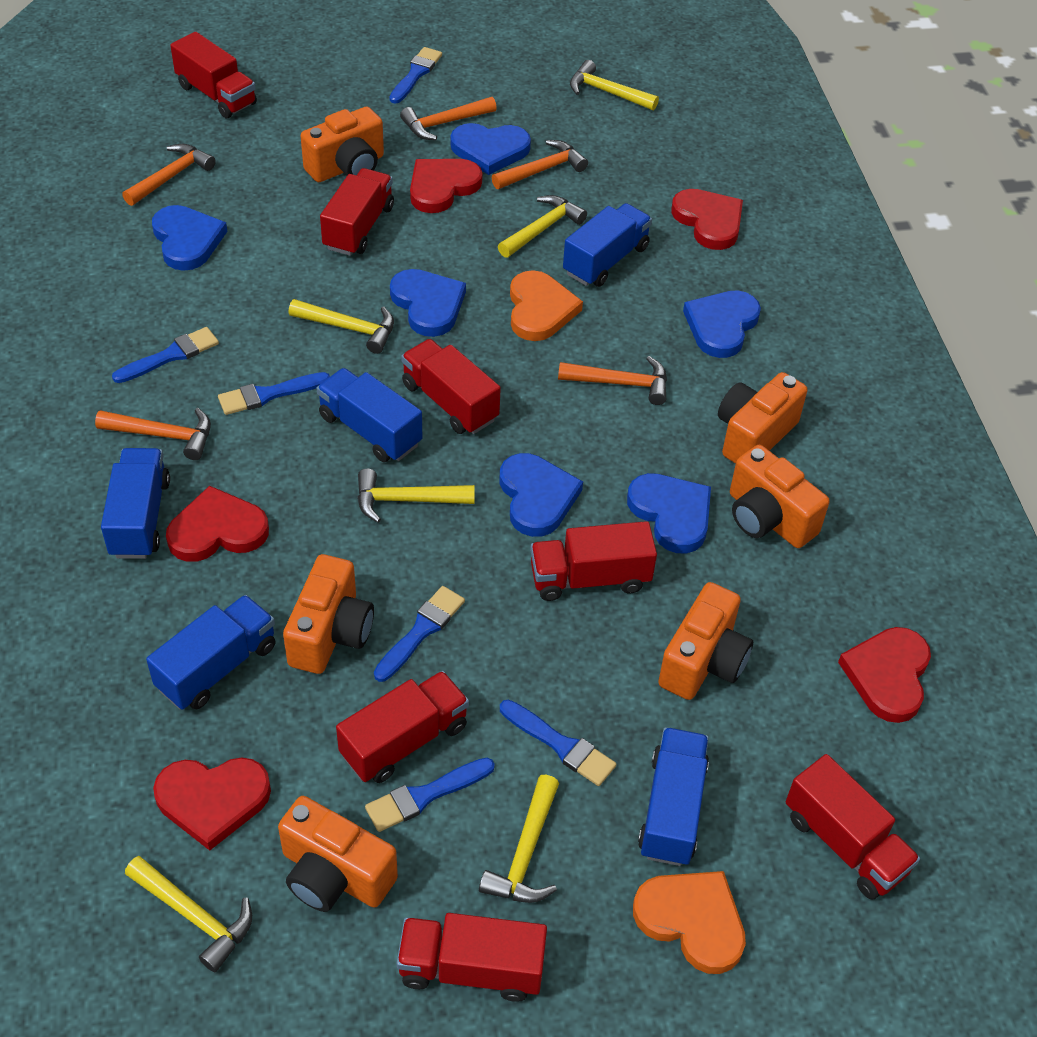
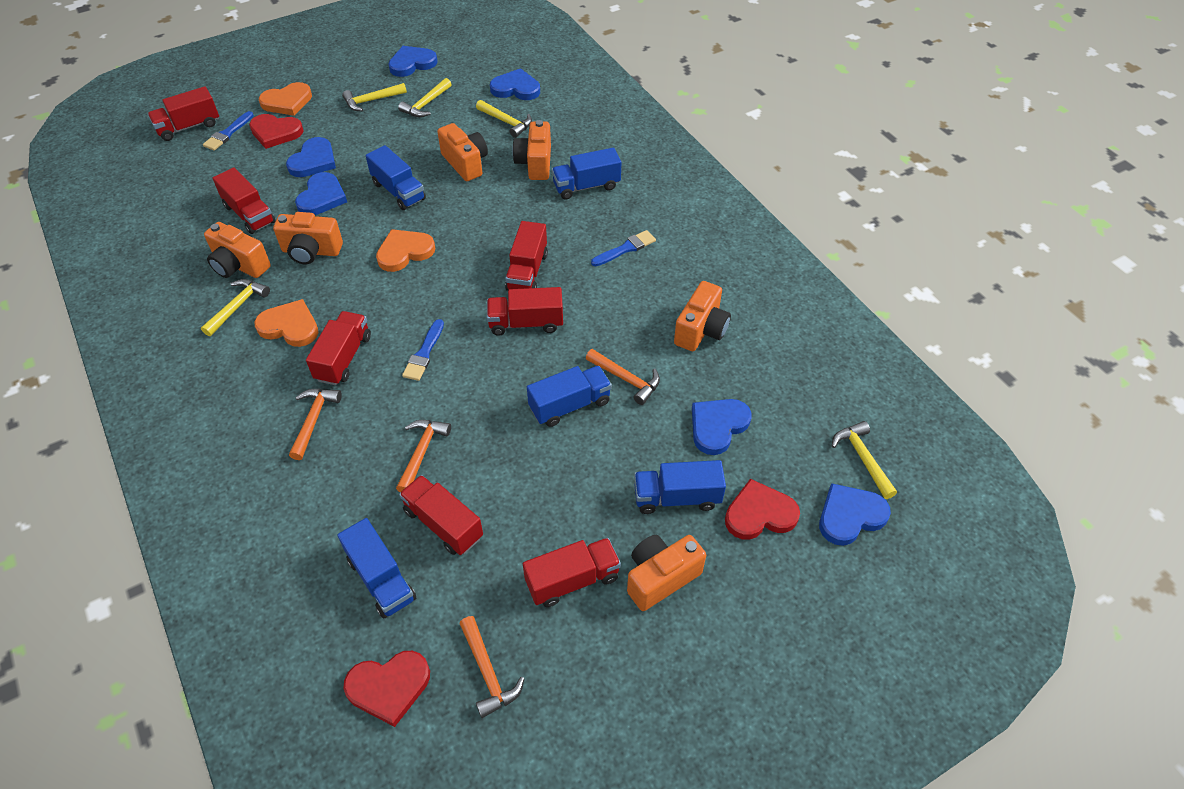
blue brush: 6 -> 3
orange hammer: 5 -> 4
orange heart: 2 -> 3
red heart: 5 -> 3
yellow hammer: 6 -> 5

